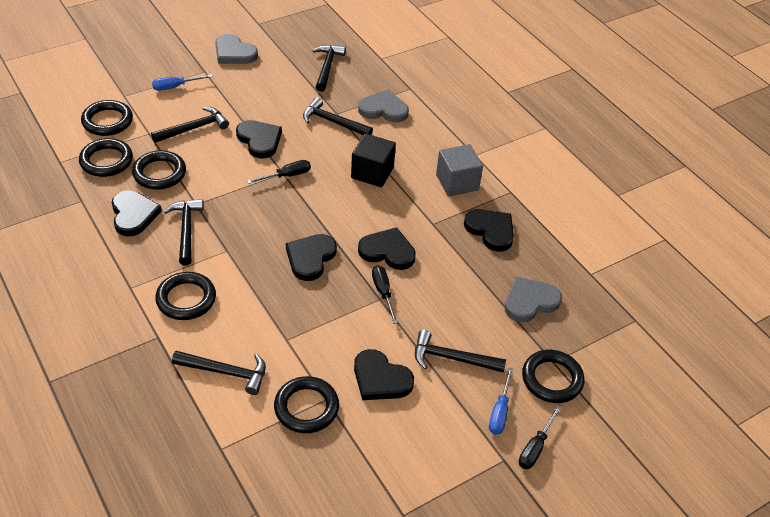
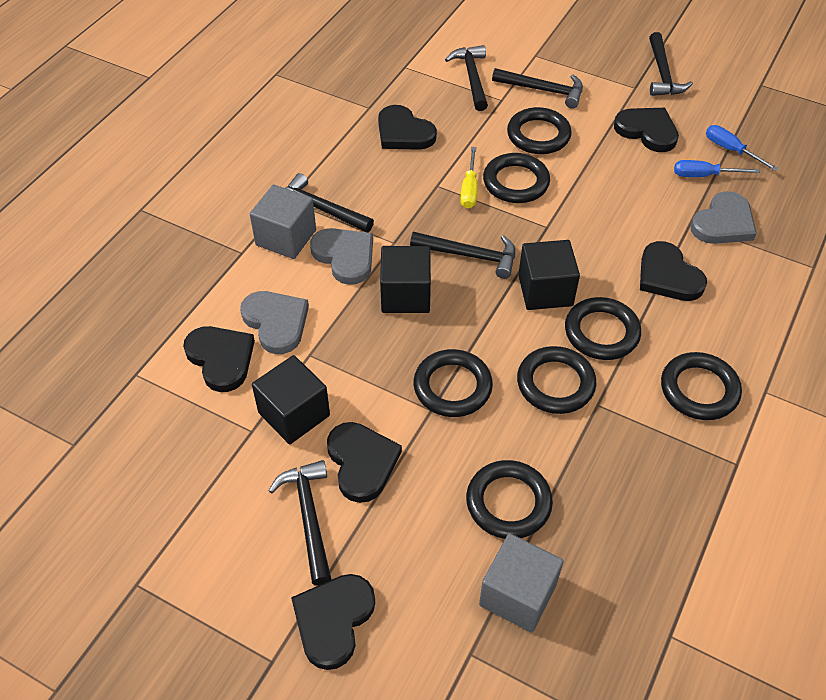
black cube: 1 -> 3
black ring: 6 -> 7
black screwdriver: 3 -> 0
grey cube: 1 -> 2
yellow screwdriver: 0 -> 1

